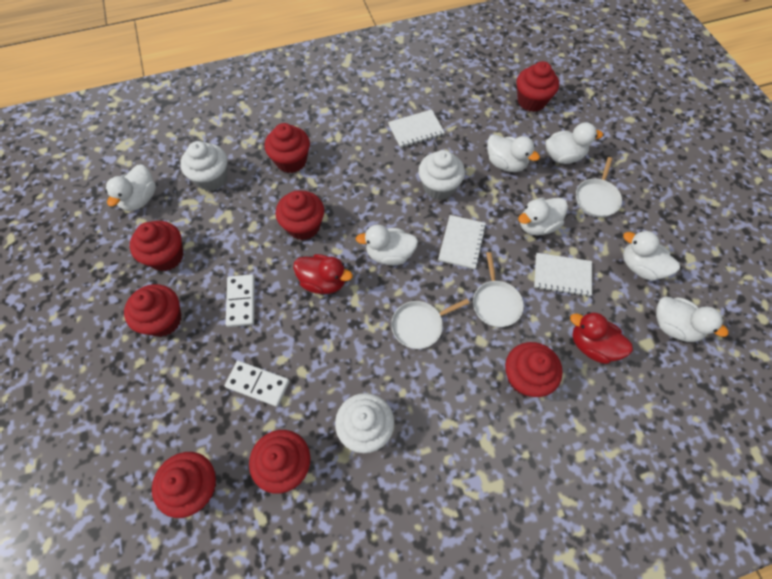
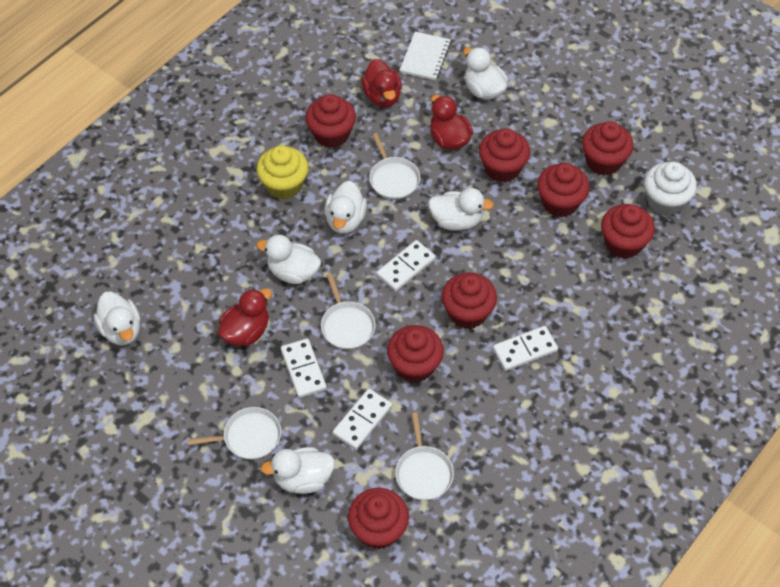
red duck: 2 -> 3
white cupcake: 3 -> 1
white domino: 2 -> 4
white duck: 7 -> 6
white notebook: 3 -> 1
white pan: 3 -> 4
yellow cupcake: 0 -> 1

